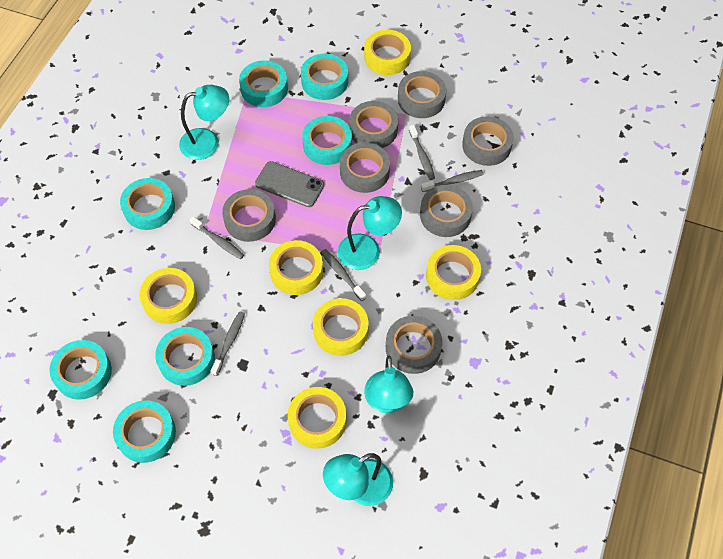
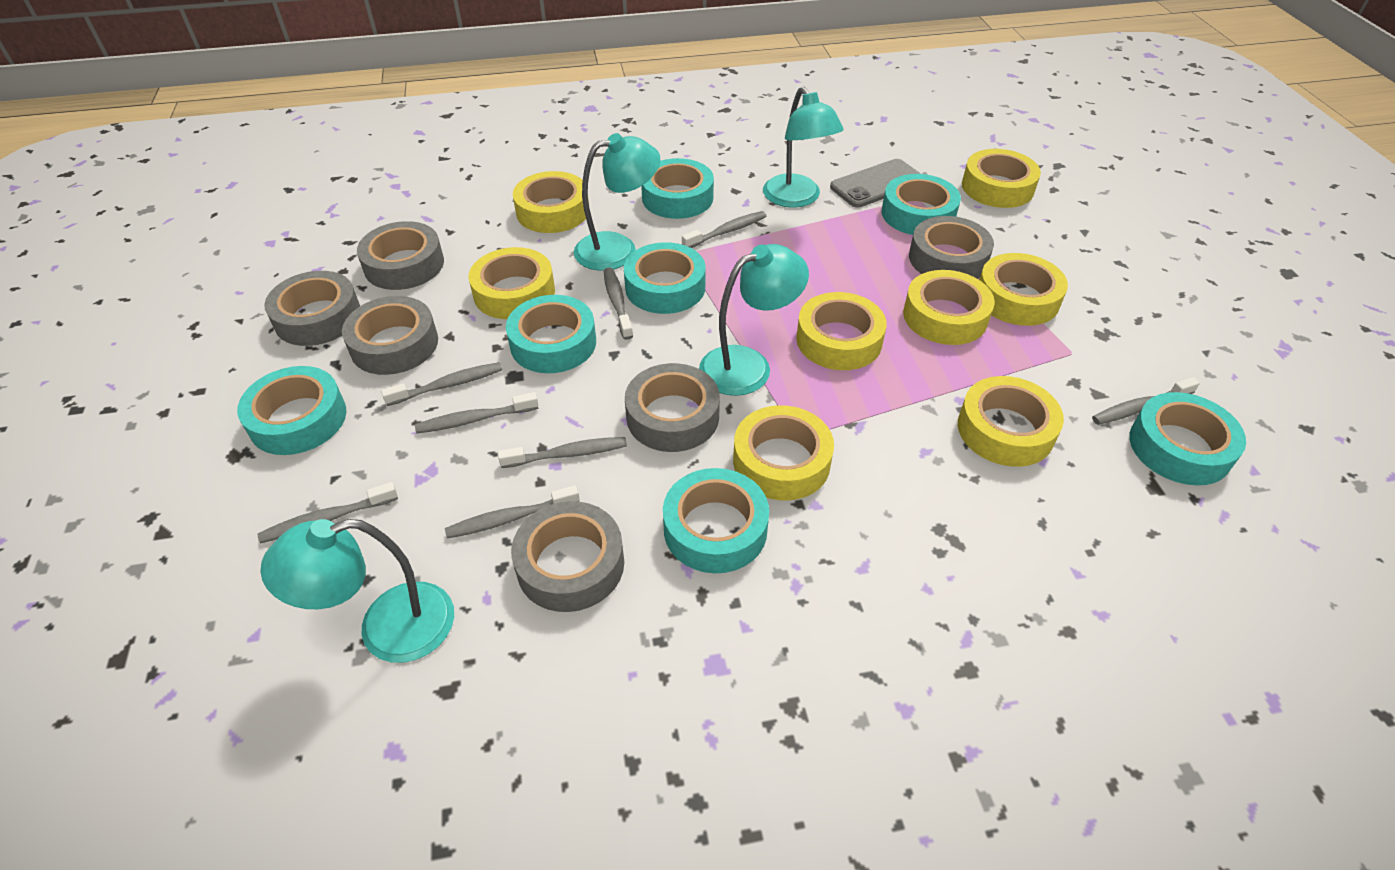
grey tape: 7 -> 6
grey toothbrush: 5 -> 8
yellow tape: 6 -> 8

